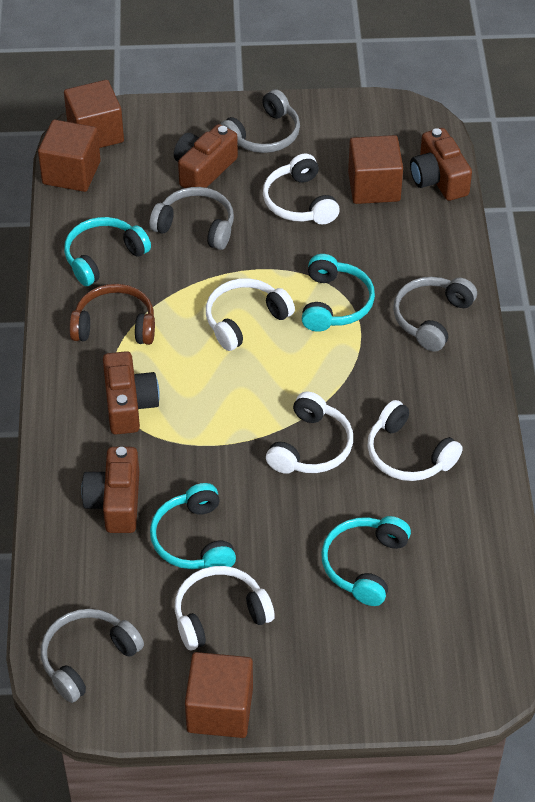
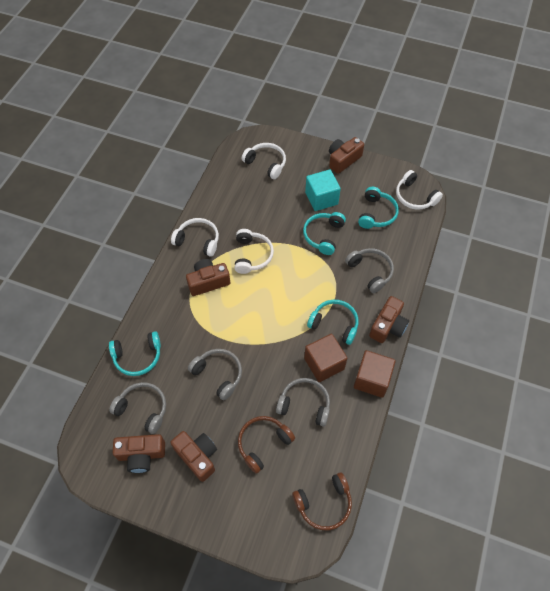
brown camera: 4 -> 5
brown cube: 4 -> 2
brown headphones: 1 -> 2
turquoise cube: 0 -> 1
white headphones: 5 -> 4

